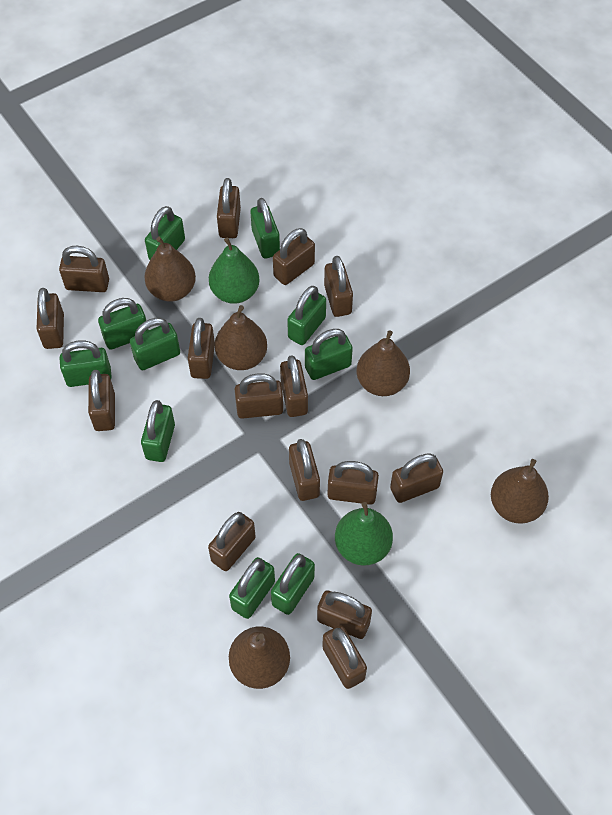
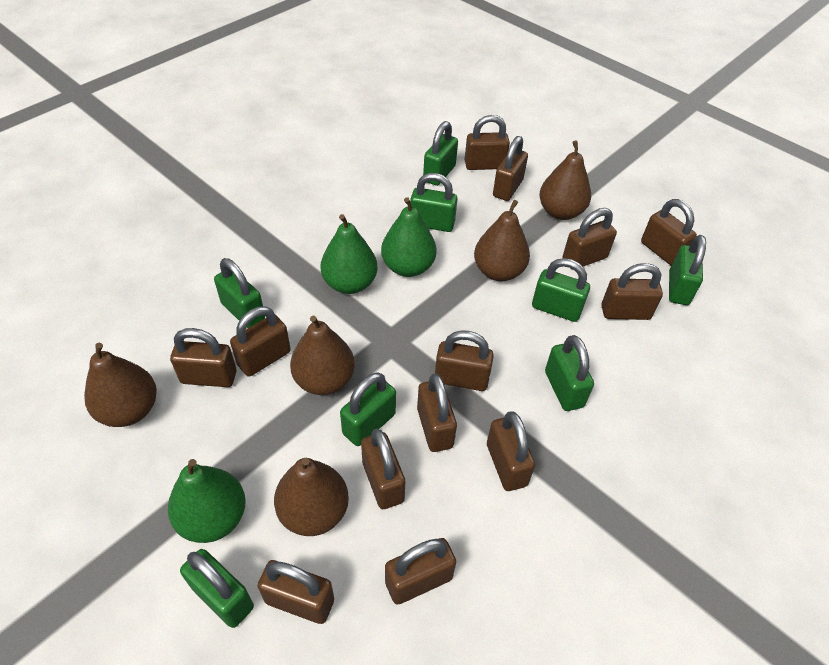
brown padlock: 15 -> 13
green padlock: 10 -> 8
green pear: 2 -> 3

